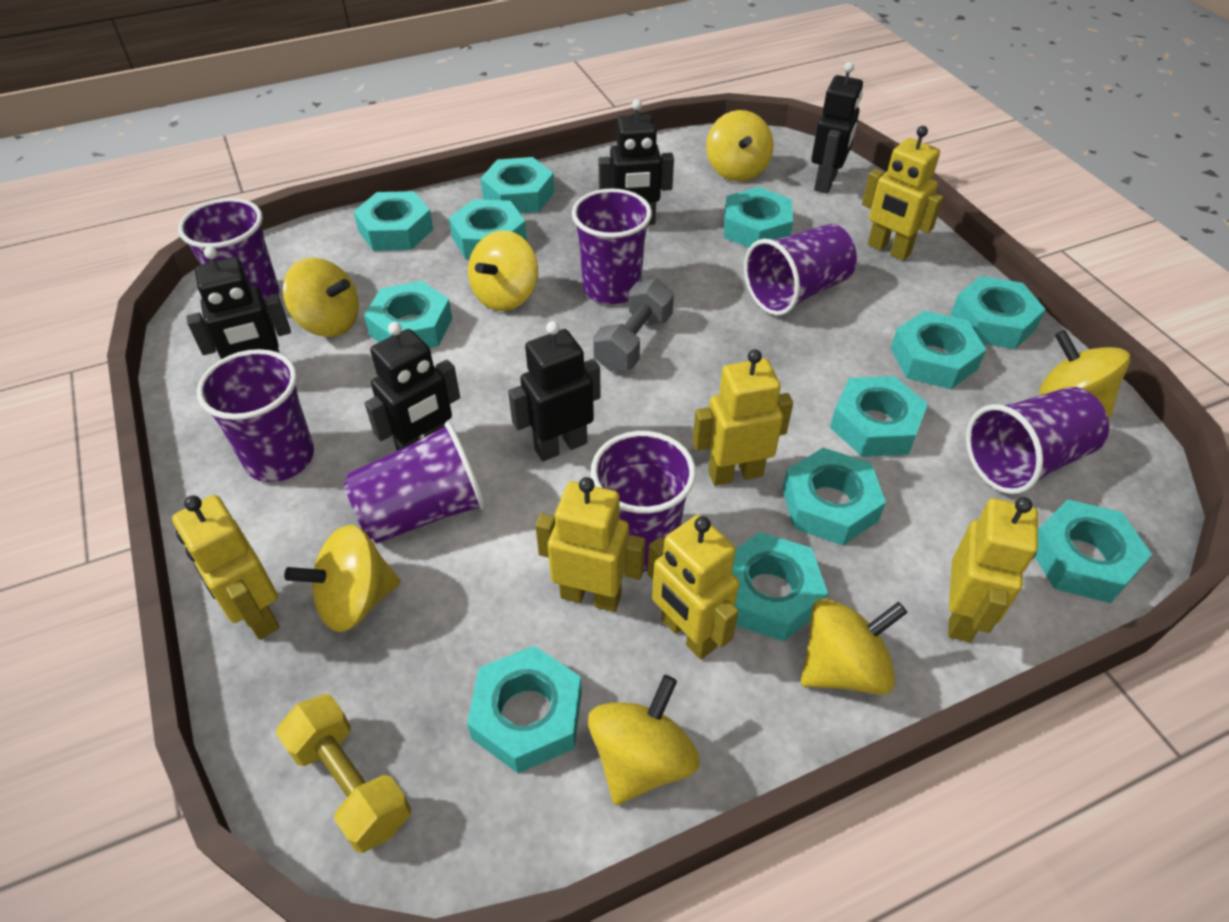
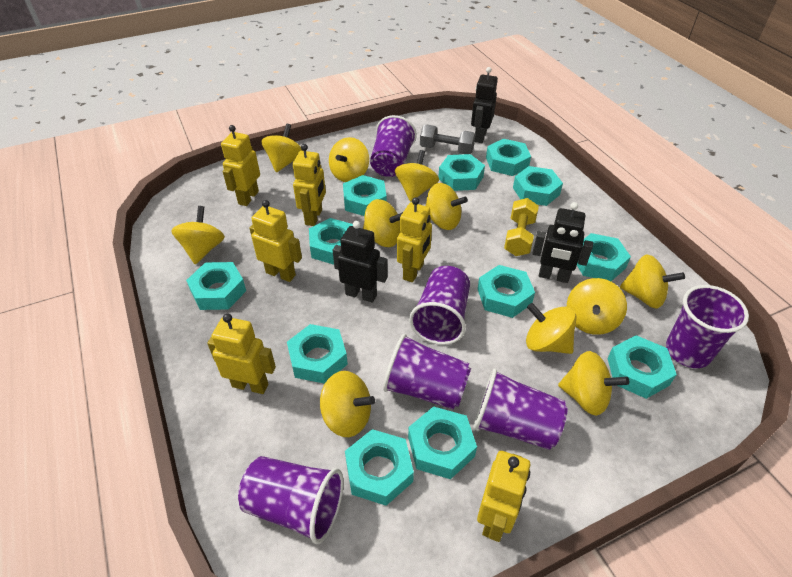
black robot: 5 -> 3
purple cup: 7 -> 6
yellow spinning top: 7 -> 11

